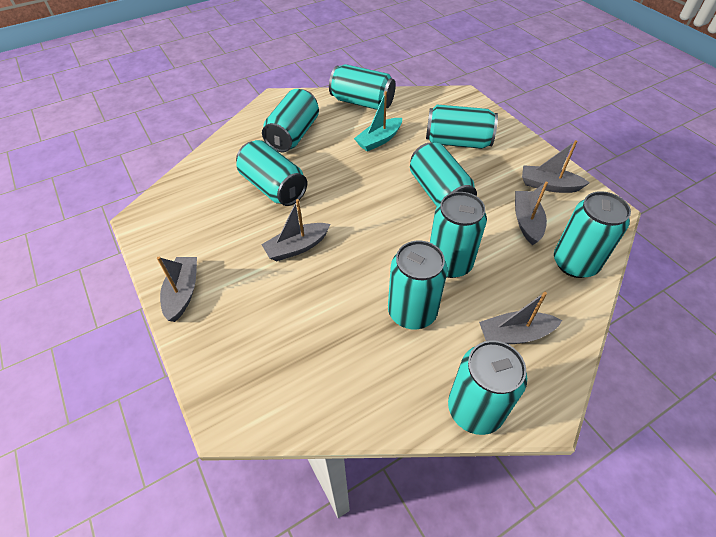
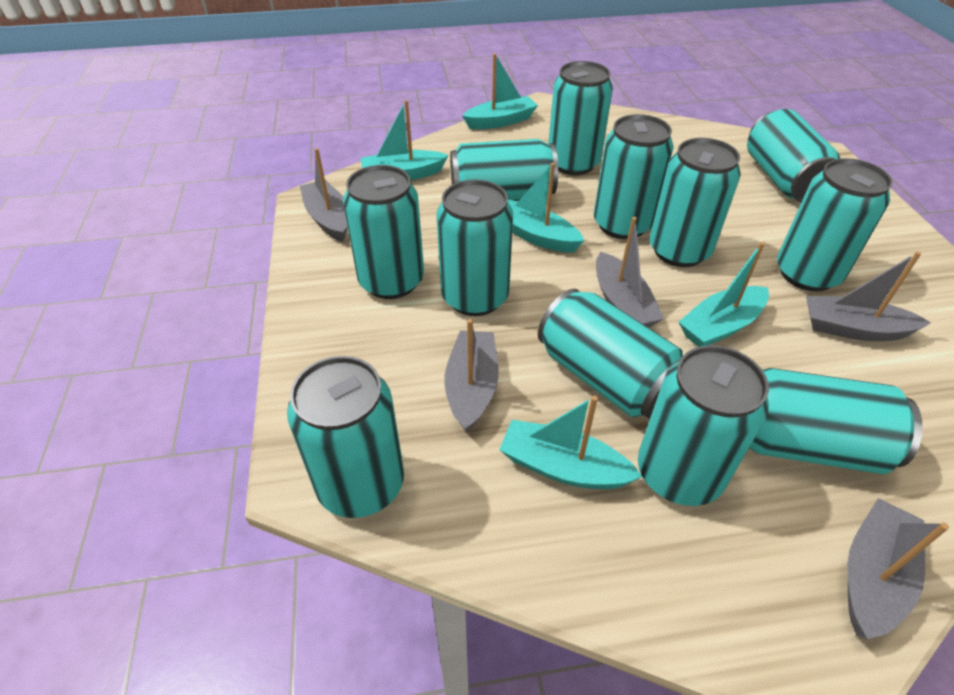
turquoise boat: 1 -> 5
turquoise can: 9 -> 12

